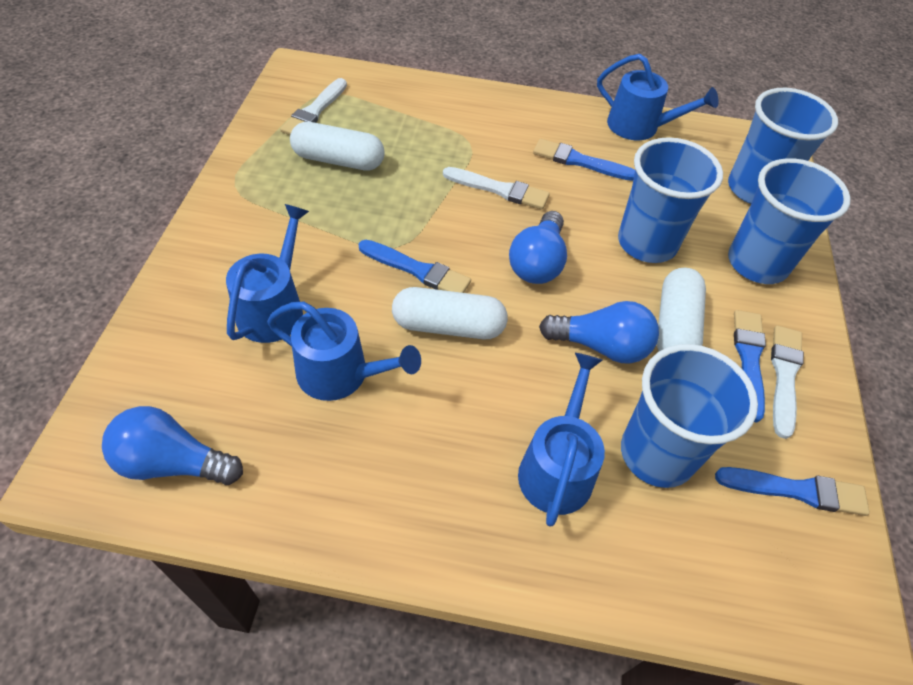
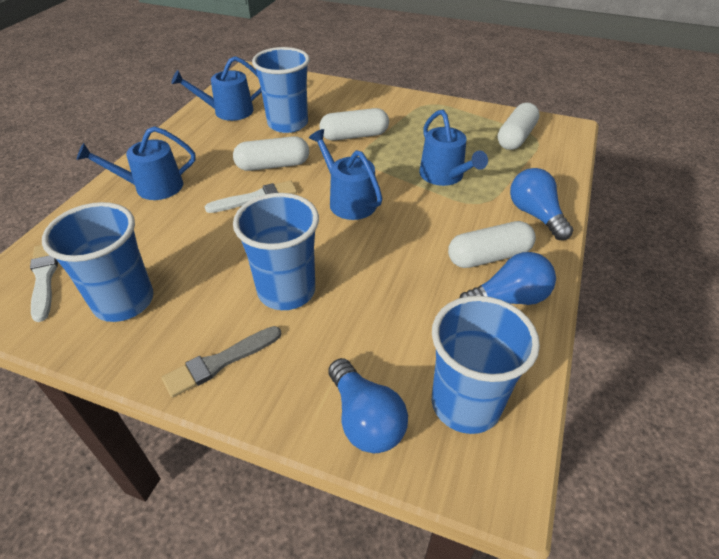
blue brush: 4 -> 0
grey brush: 0 -> 1
white brush: 3 -> 2
white capsule: 3 -> 4

